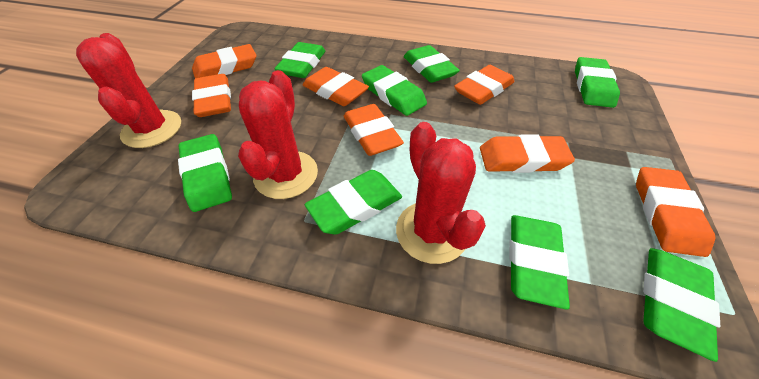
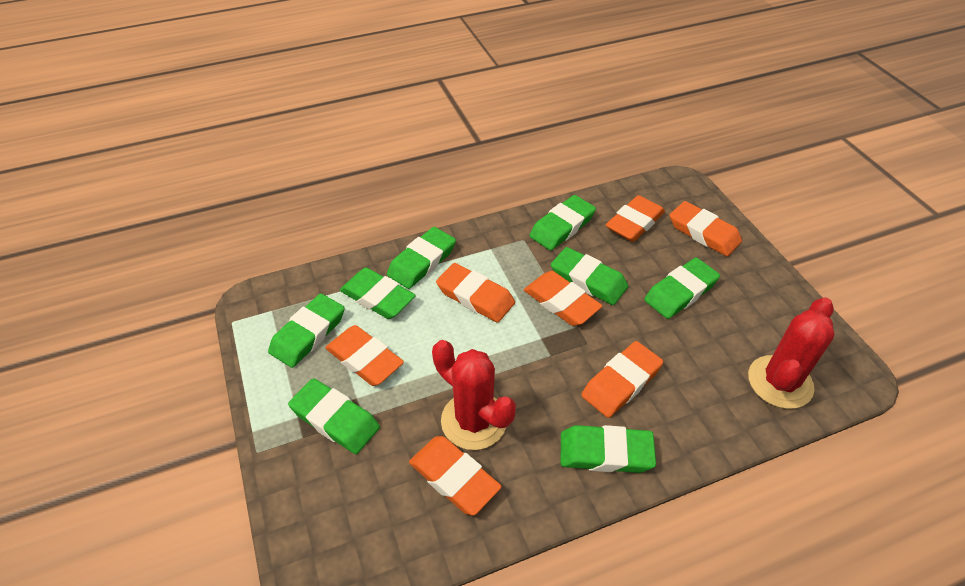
red cactus: 3 -> 2

